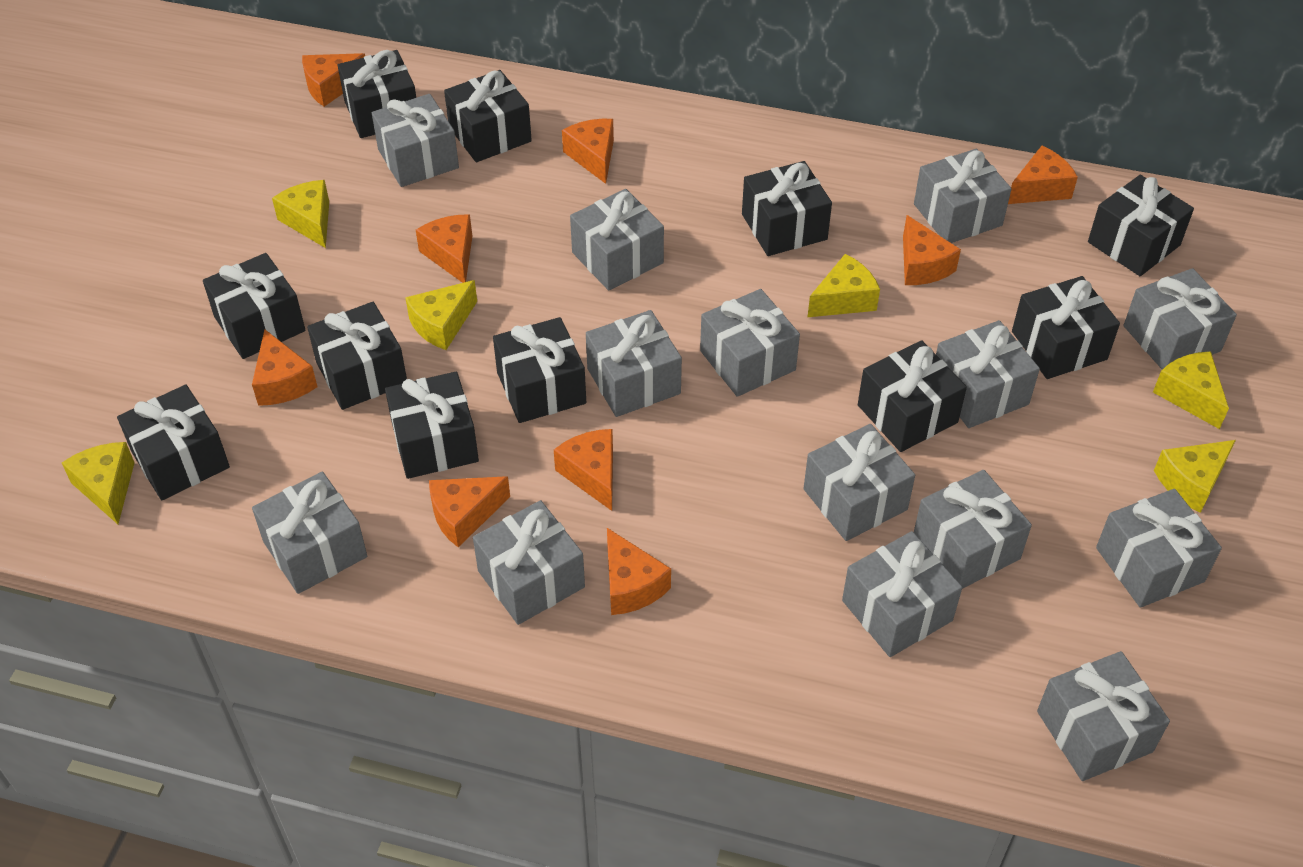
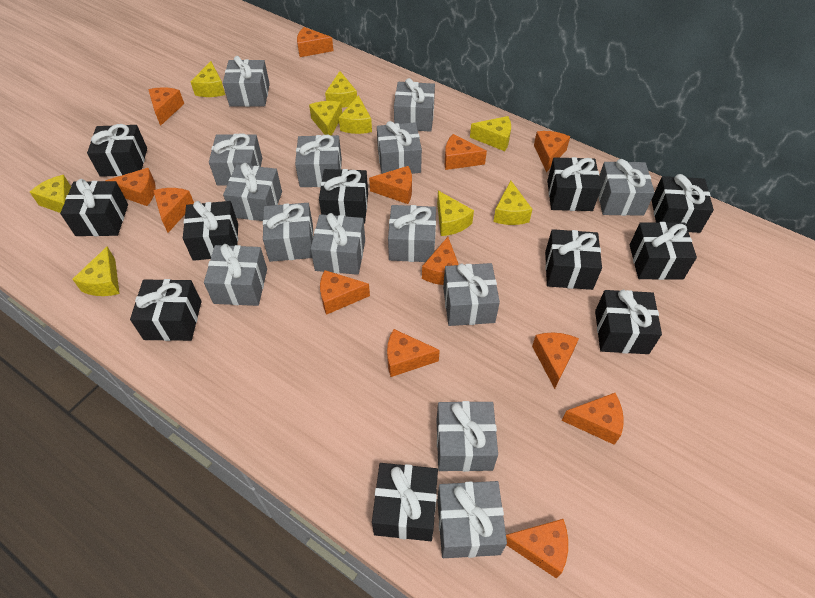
orange cheese: 9 -> 13
yellow cheese: 6 -> 9

